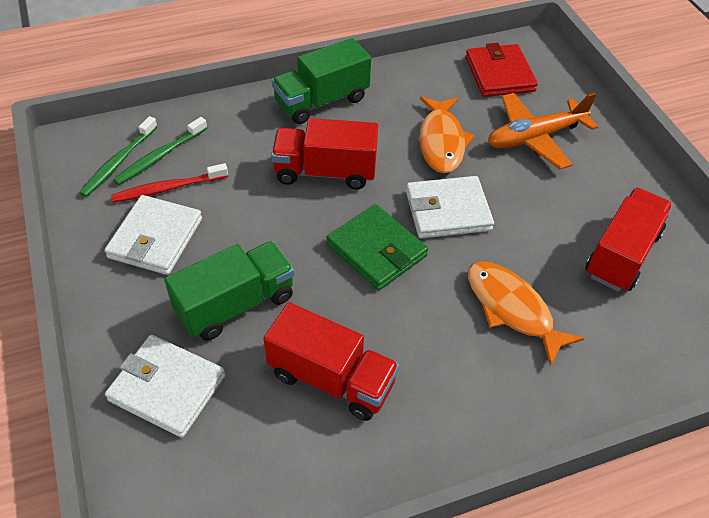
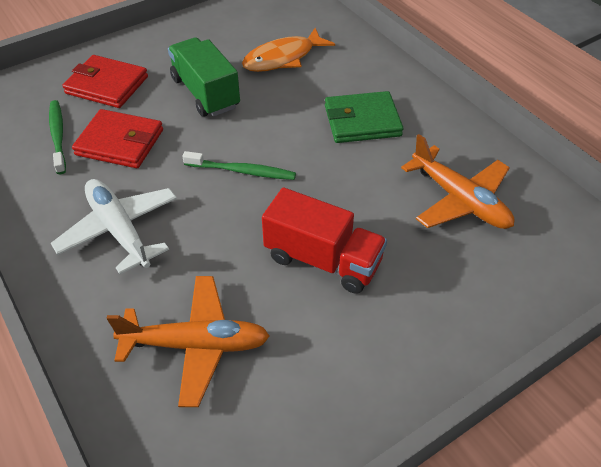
green truck: 2 -> 1
orange fish: 2 -> 1
orange plane: 1 -> 2
red toothbrush: 1 -> 0
red truck: 3 -> 1
red wallet: 1 -> 2
white plane: 0 -> 1
white wallet: 3 -> 0

